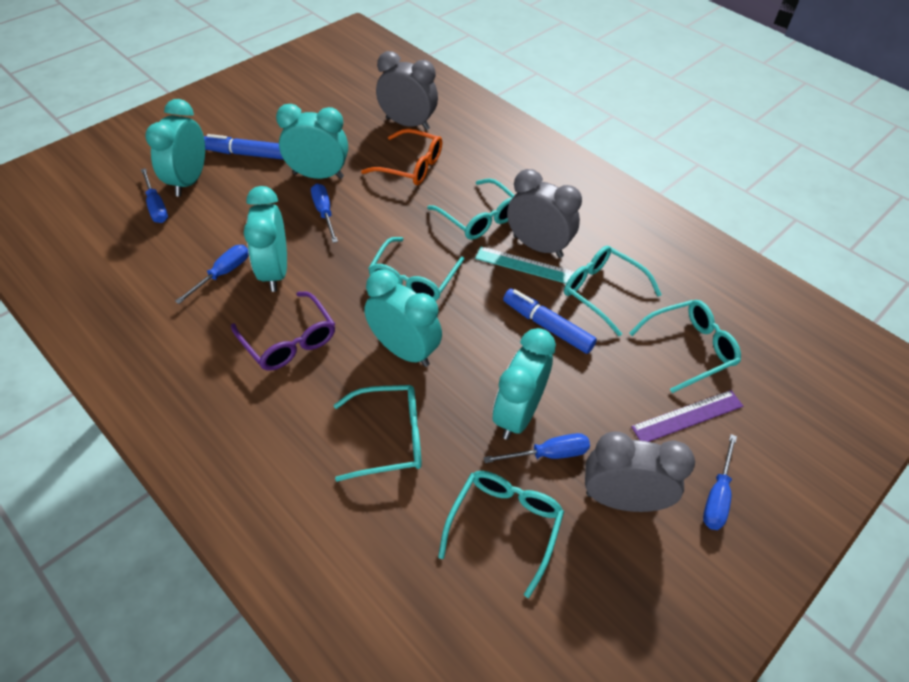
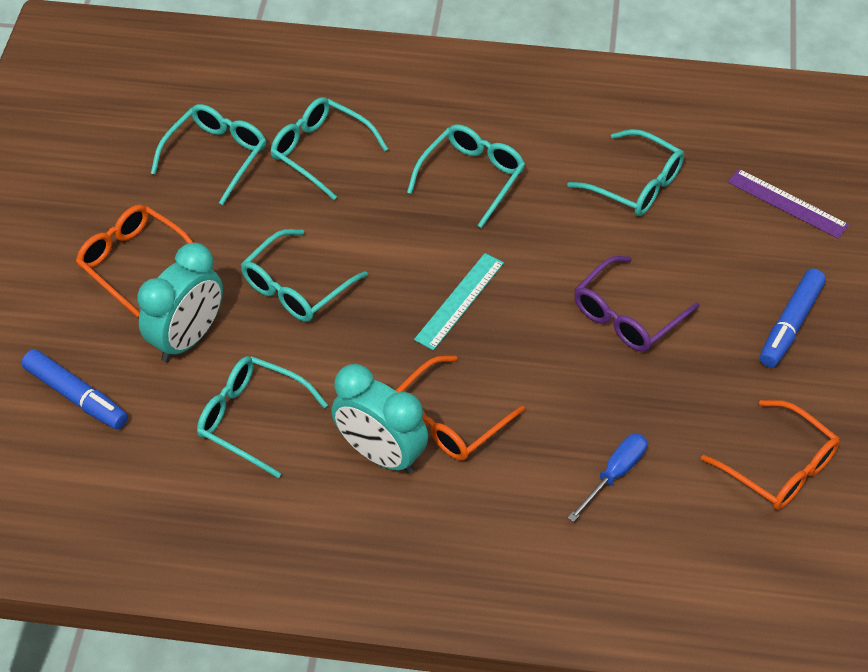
blue screwdriver: 5 -> 1
grey clock: 3 -> 0
orange glasses: 1 -> 3
turquoise clock: 5 -> 2

